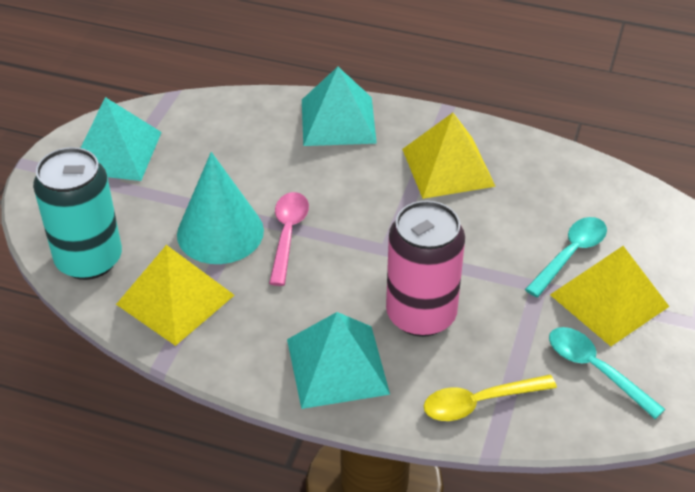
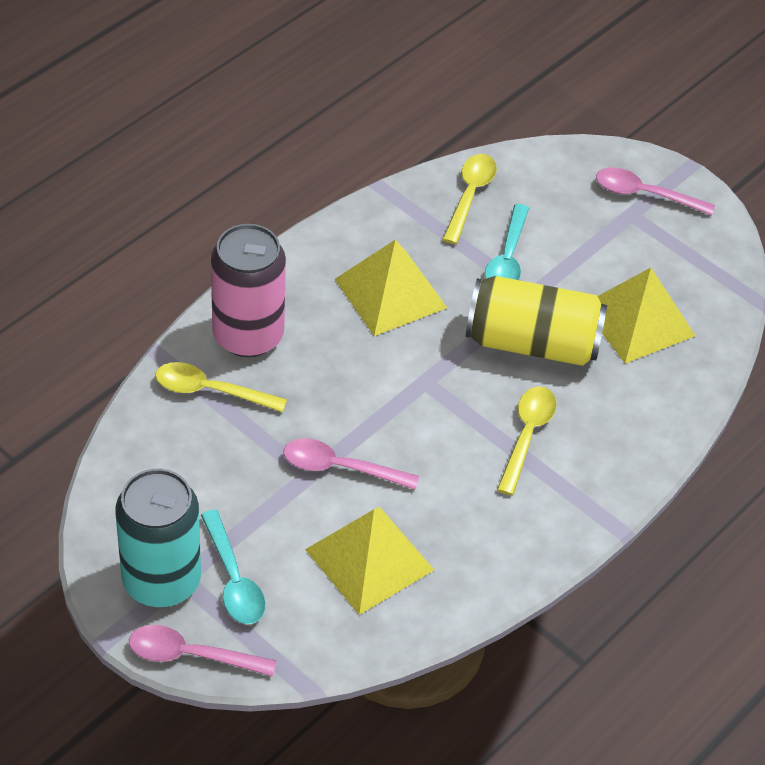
pink spoon: 1 -> 3
turquoise cone: 1 -> 0
turquoise pyramid: 3 -> 0
yellow can: 0 -> 1
yellow spoon: 1 -> 3

